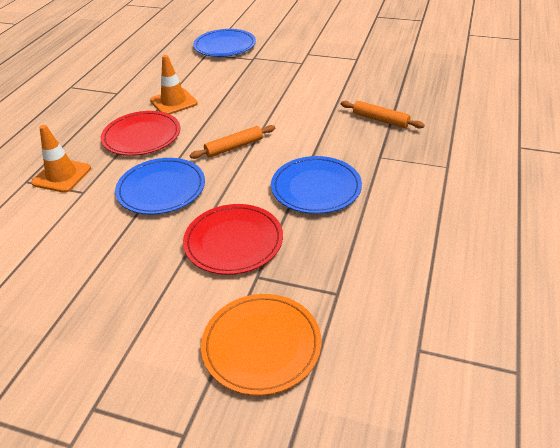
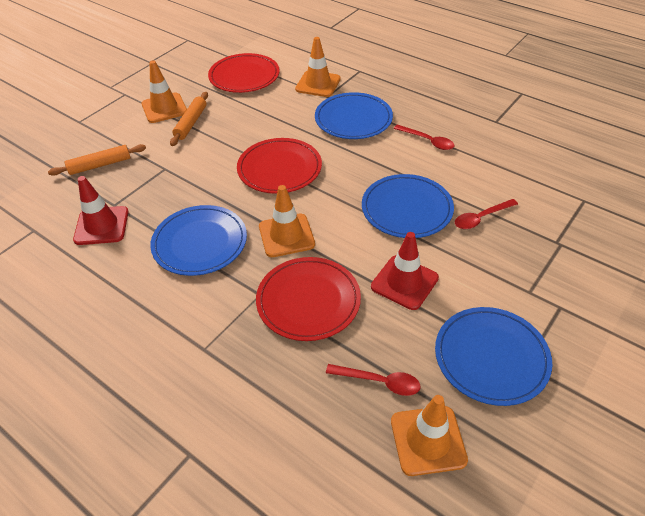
blue plate: 3 -> 4
orange plate: 1 -> 0
orange traffic cone: 2 -> 4
red plate: 2 -> 3
red spoon: 0 -> 3
red traffic cone: 0 -> 2

